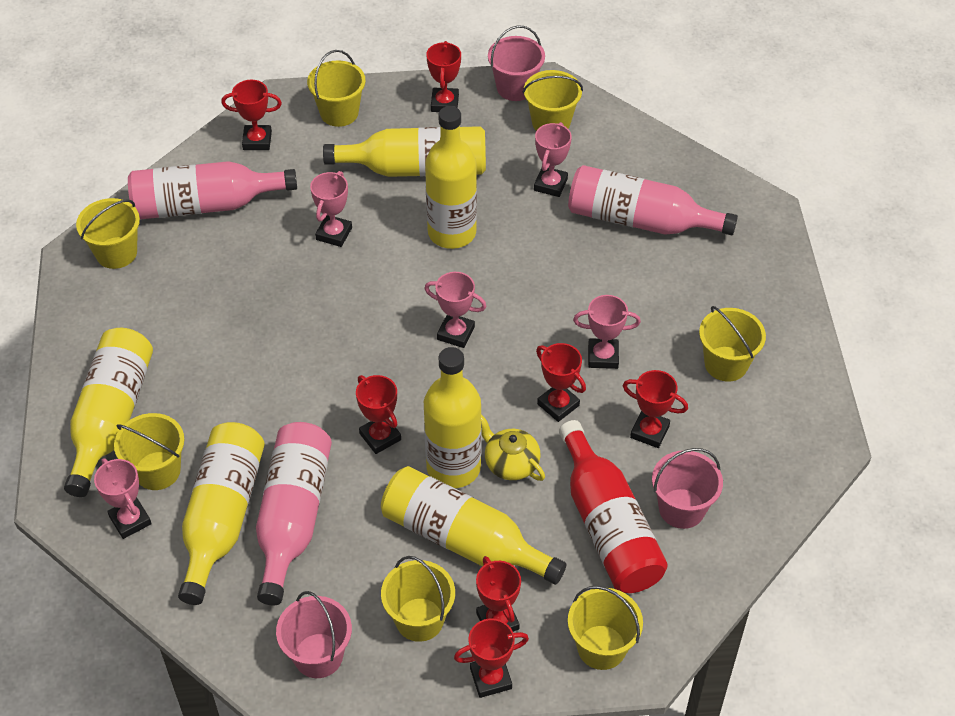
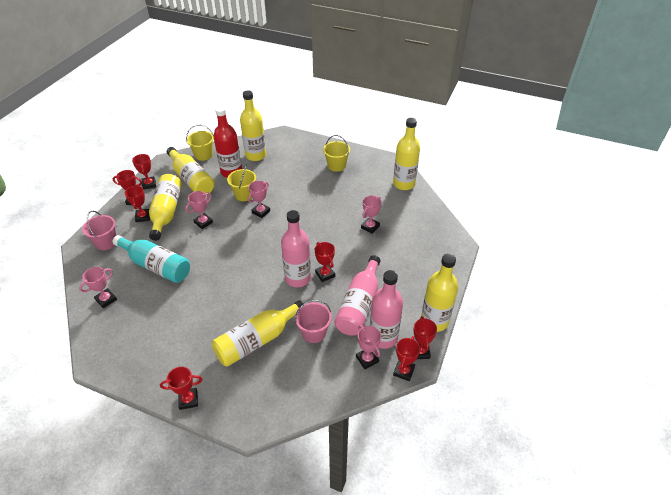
pink bucket: 3 -> 2
turquoise bottle: 0 -> 1
yellow bucket: 7 -> 3
yellow teapot: 1 -> 0

